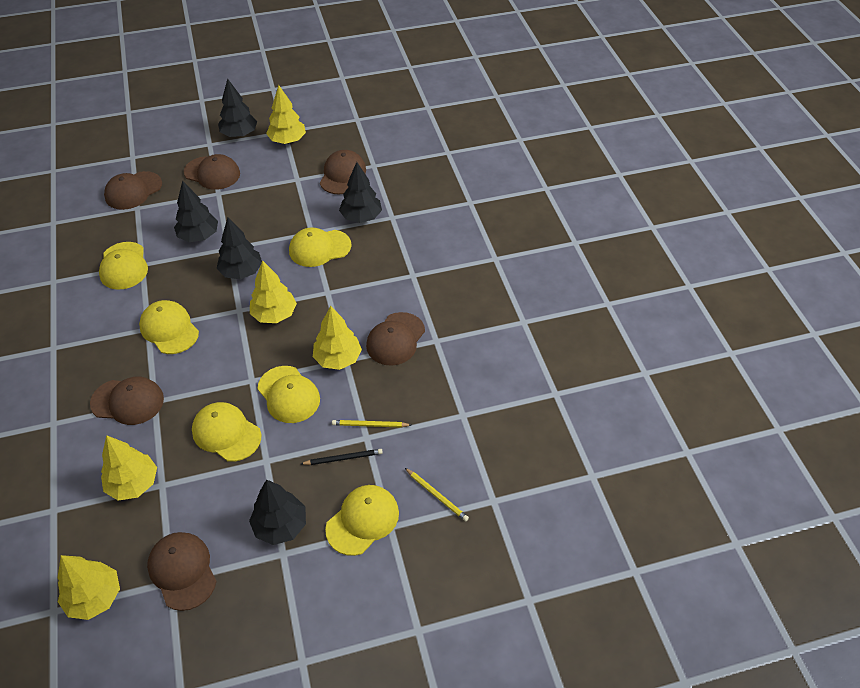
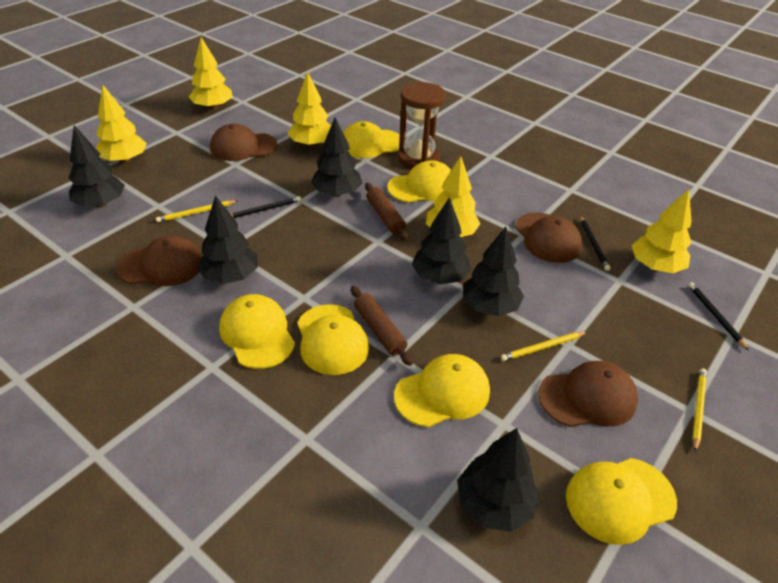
black pencil: 1 -> 3
black tree: 5 -> 6
brown cap: 6 -> 4
brown hourglass: 0 -> 1
brown rolling pin: 0 -> 2
yellow pencil: 2 -> 3

